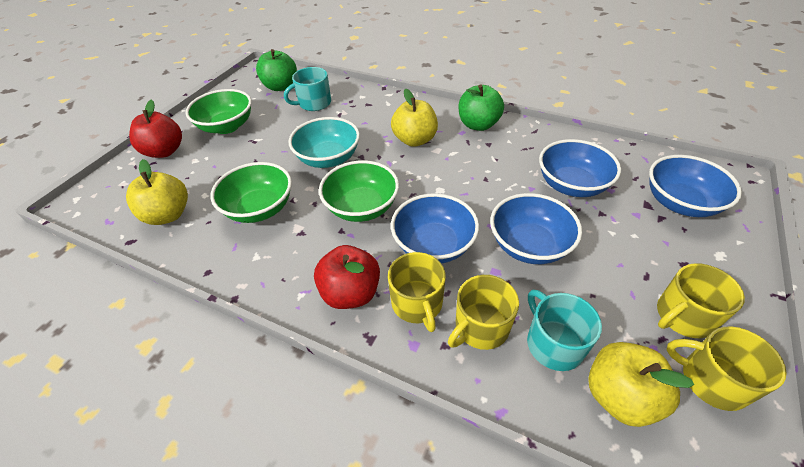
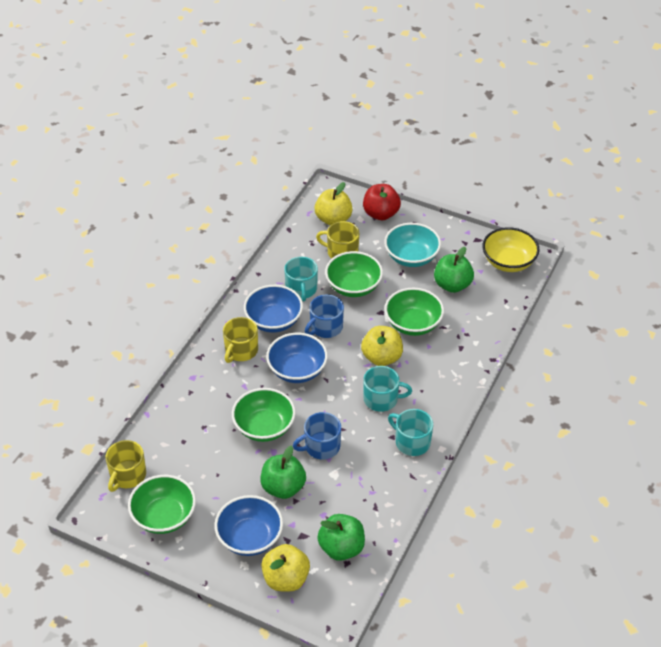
blue bowl: 4 -> 3
blue mug: 0 -> 2
green apple: 2 -> 3
green bowl: 3 -> 4
red apple: 2 -> 1
turquoise mug: 2 -> 3
yellow bowl: 0 -> 1
yellow mug: 4 -> 3

